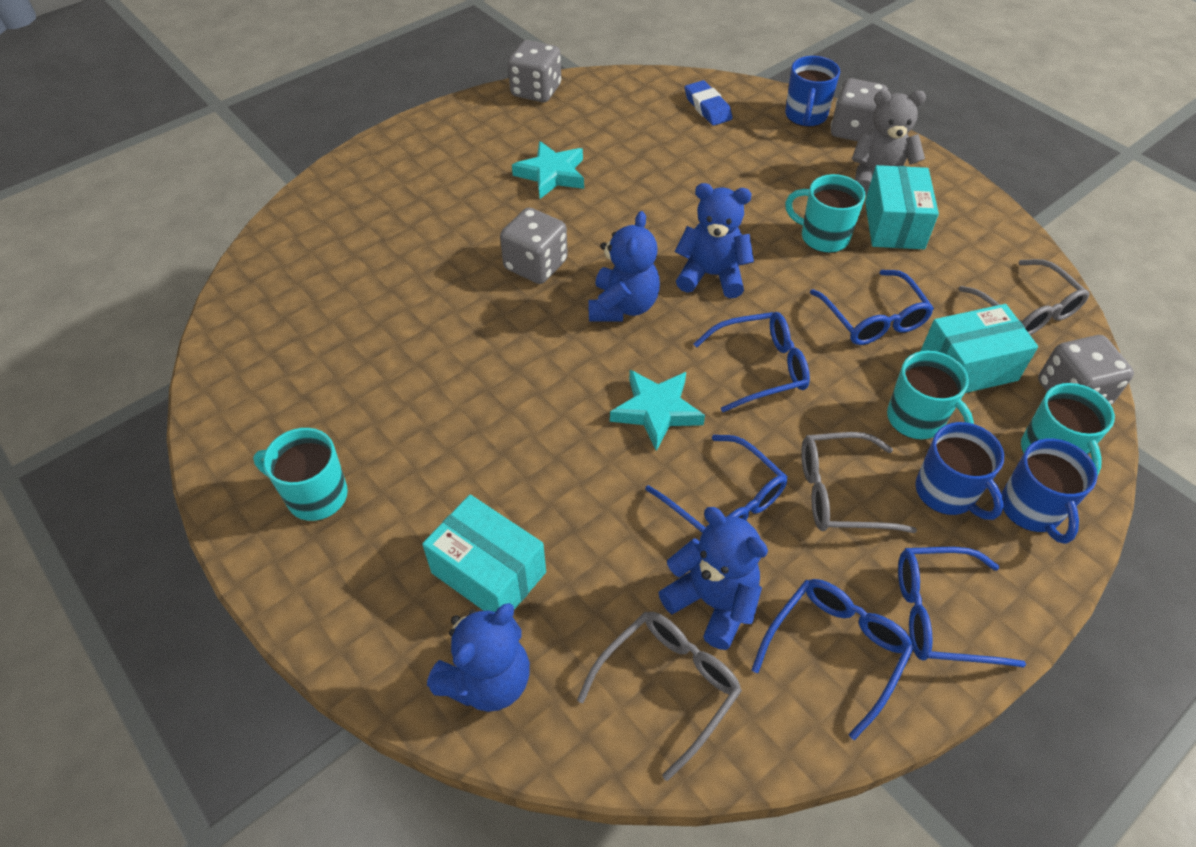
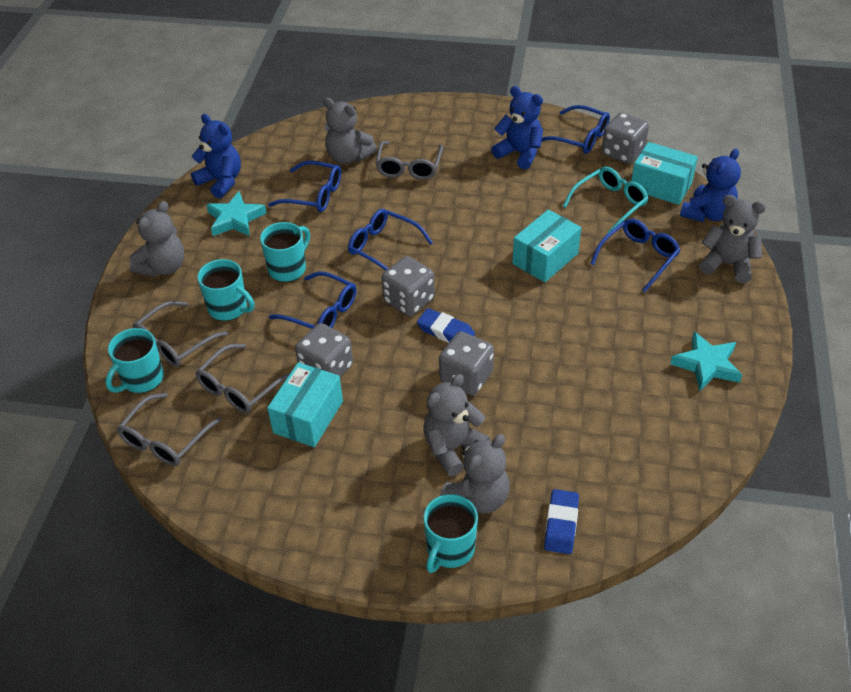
blue eraser: 1 -> 2
blue mug: 3 -> 0
blue teddy bear: 4 -> 3
grey glasses: 3 -> 4
grey teddy bear: 1 -> 5
turquoise glasses: 0 -> 1

